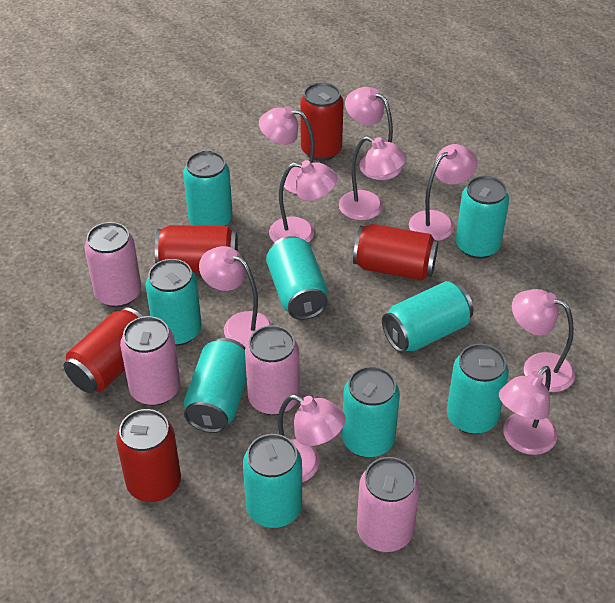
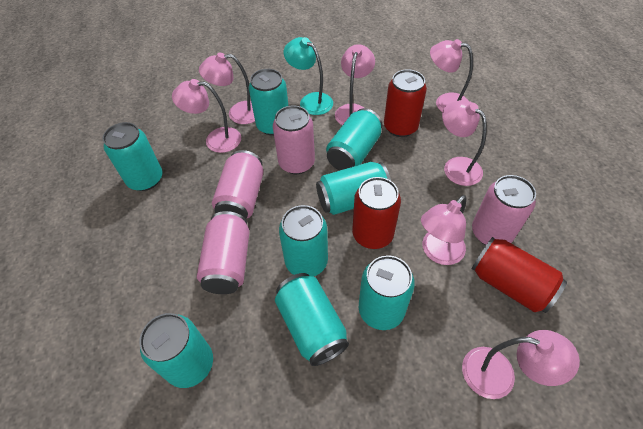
pink lamp: 9 -> 7
red can: 5 -> 3
turquoise can: 9 -> 8
turquoise lamp: 0 -> 1

